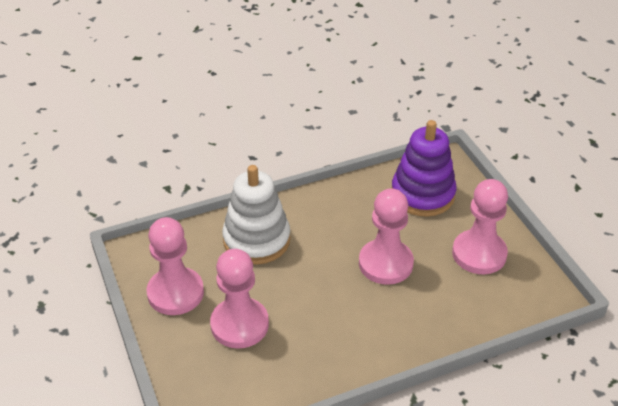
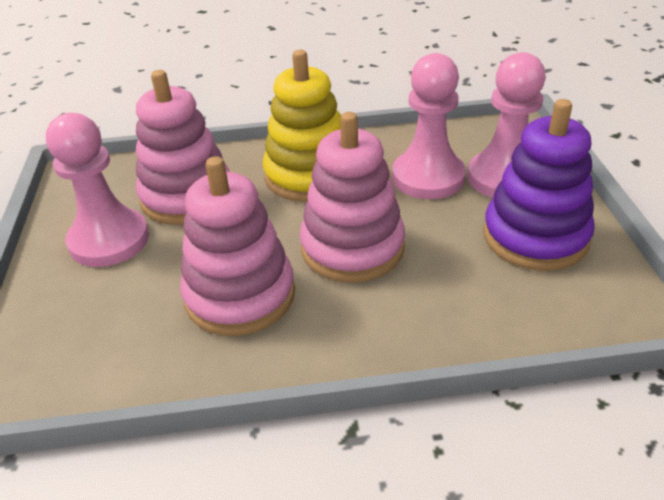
pink pawn: 4 -> 3
pink stacking toy: 0 -> 3
white stacking toy: 1 -> 0
yellow stacking toy: 0 -> 1

